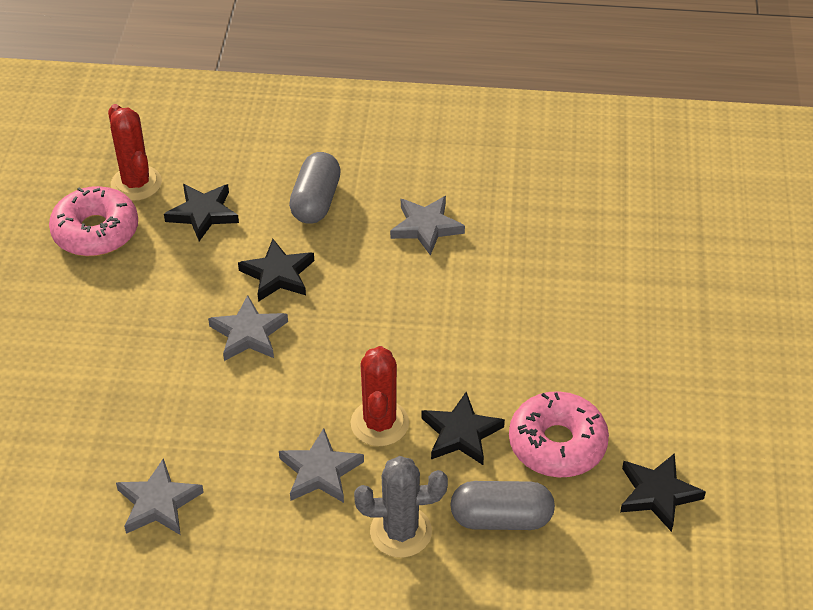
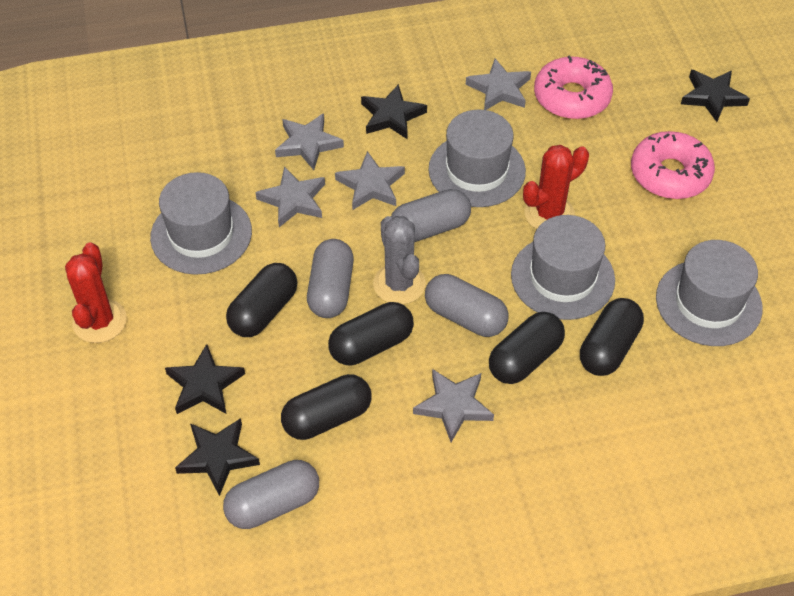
black capsule: 0 -> 5
grey capsule: 2 -> 4
grey hat: 0 -> 4
grey star: 4 -> 5

